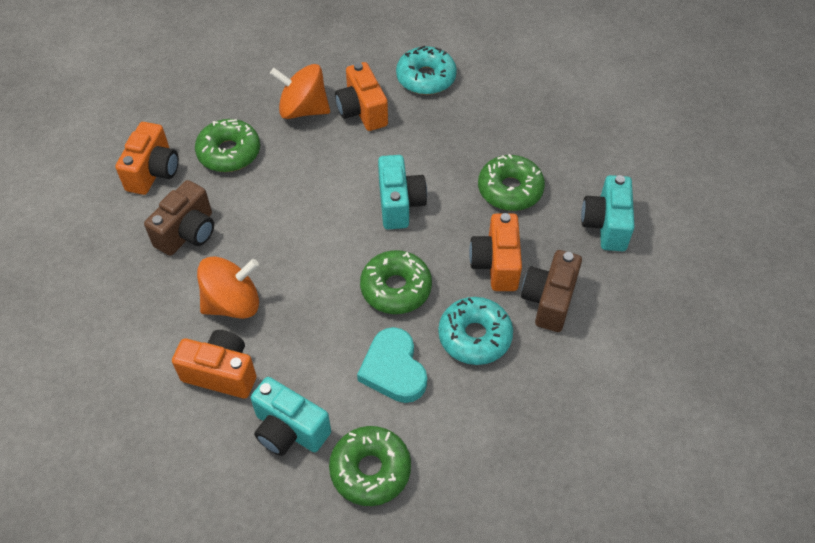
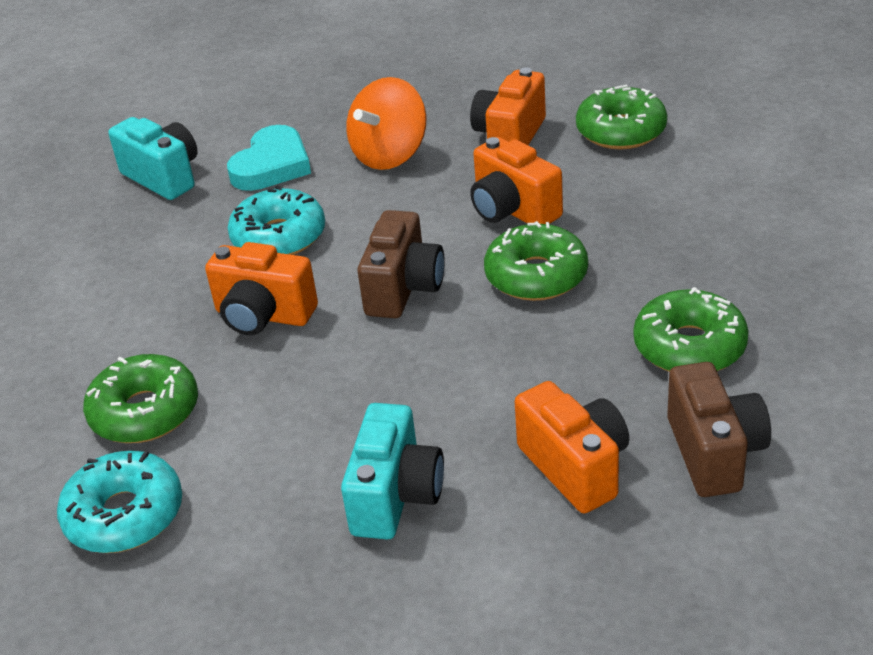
orange spinning top: 2 -> 1
turquoise camera: 3 -> 2

